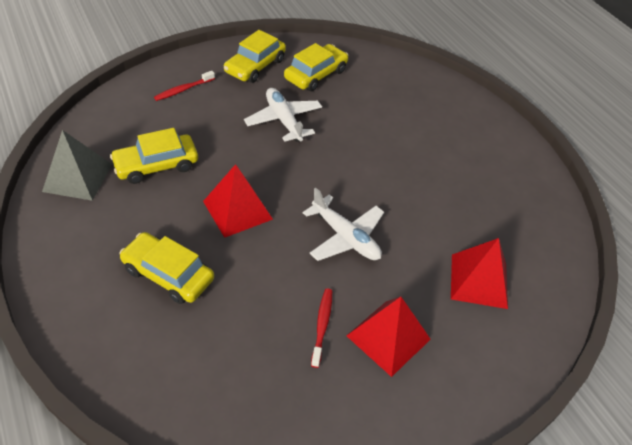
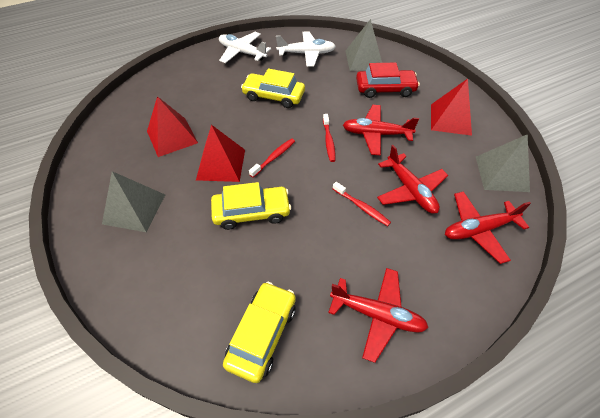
grey pyramid: 1 -> 3
red car: 0 -> 1
red plane: 0 -> 4
red toothbrush: 2 -> 3
yellow car: 4 -> 3

